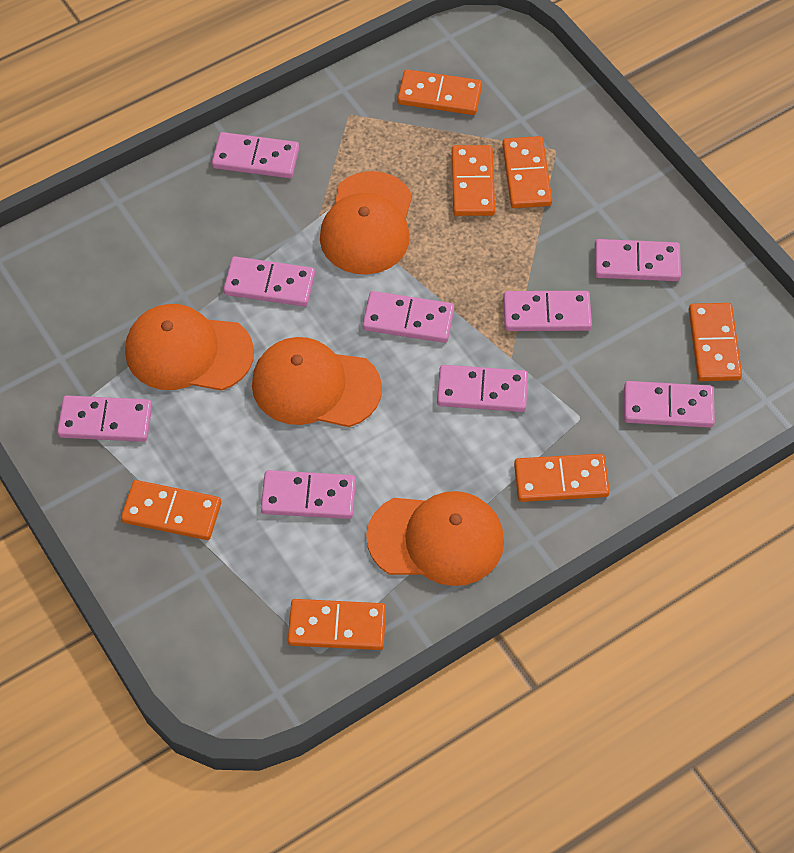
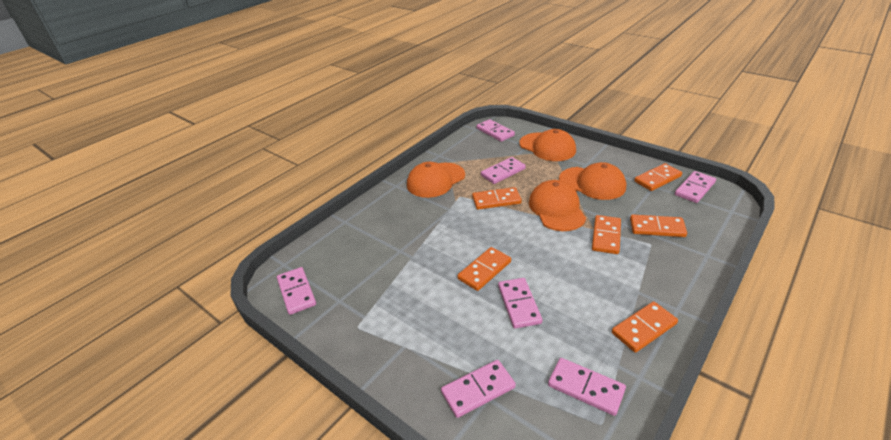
orange domino: 7 -> 6
pink domino: 9 -> 7

